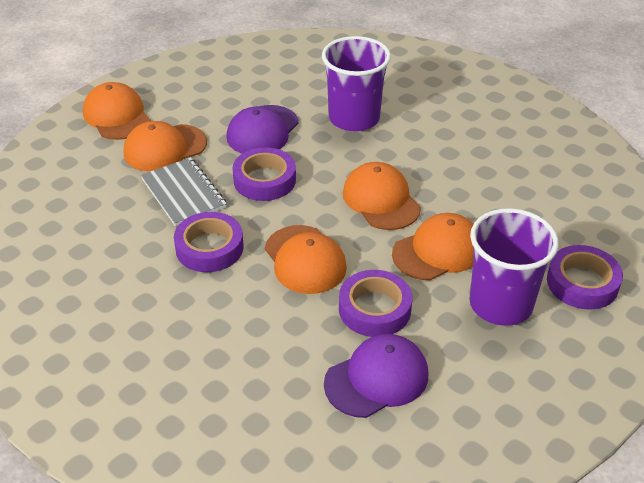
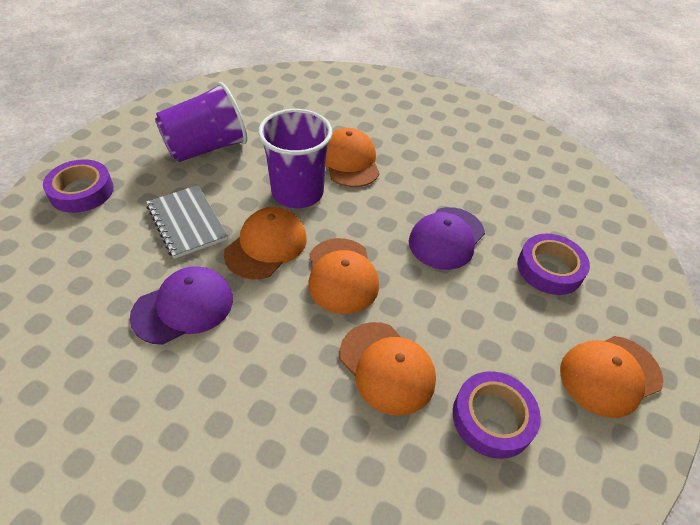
purple tape: 4 -> 3

